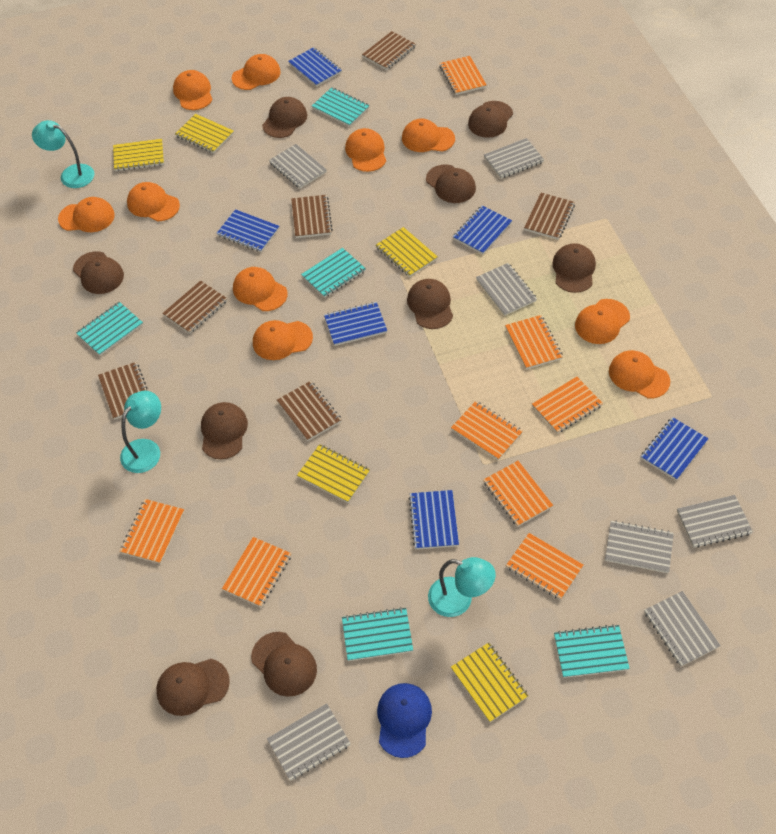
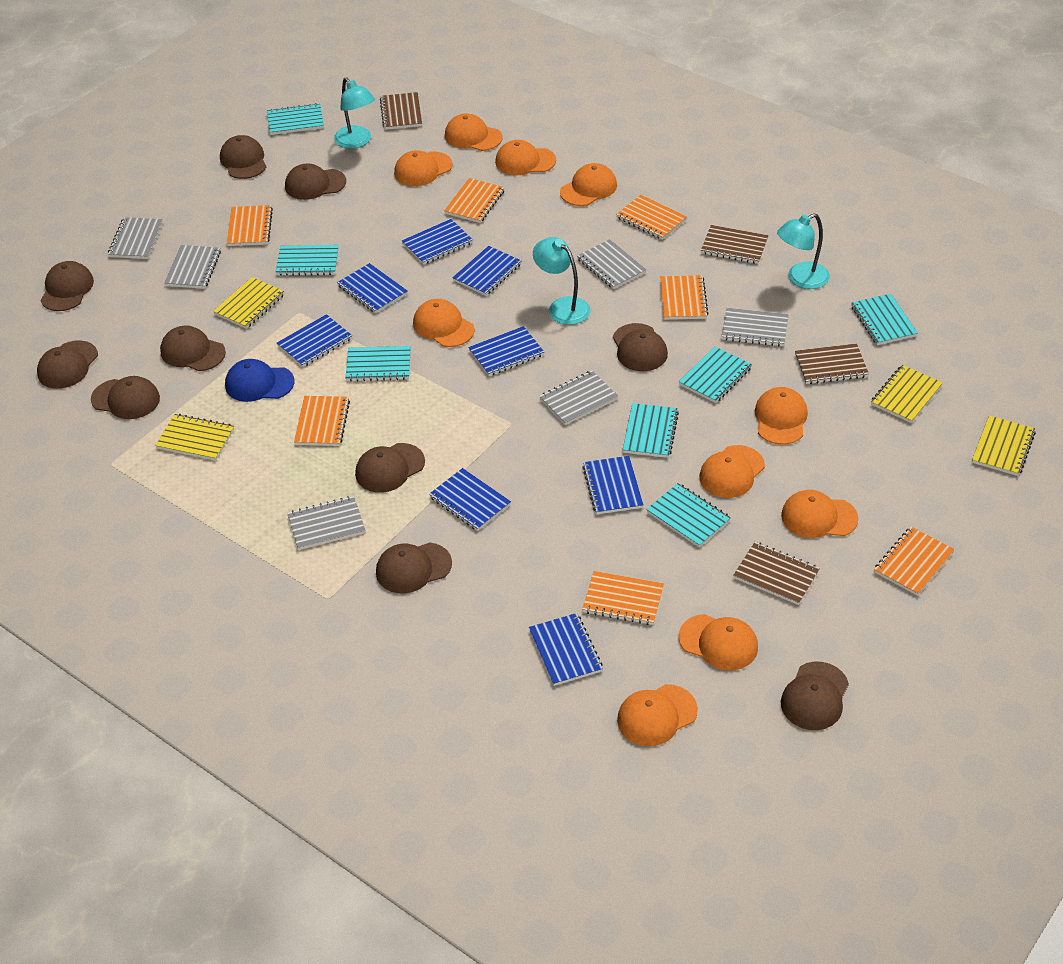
blue notebook: 6 -> 8
brown cap: 9 -> 10
brown notebook: 6 -> 4
grey notebook: 7 -> 6
orange notebook: 8 -> 7
turquoise notebook: 5 -> 7
yellow notebook: 5 -> 4

